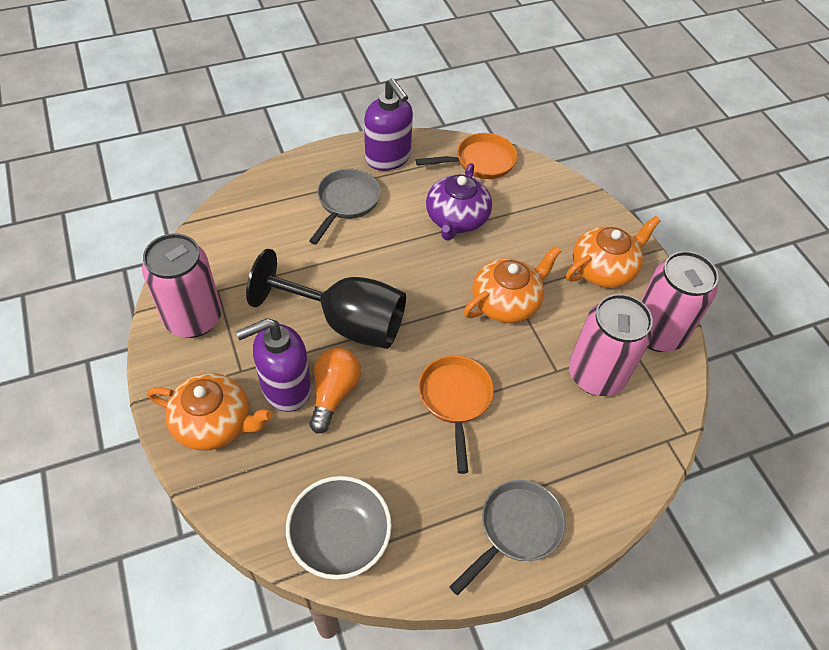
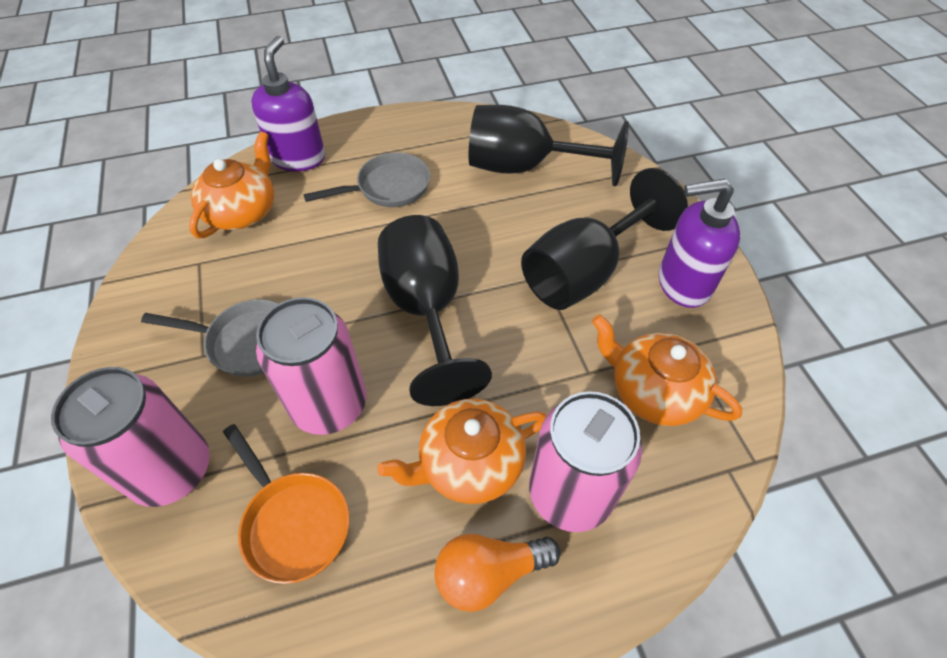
black goblet: 1 -> 3
grey bowl: 1 -> 0
orange pan: 2 -> 1
purple teapot: 1 -> 0

